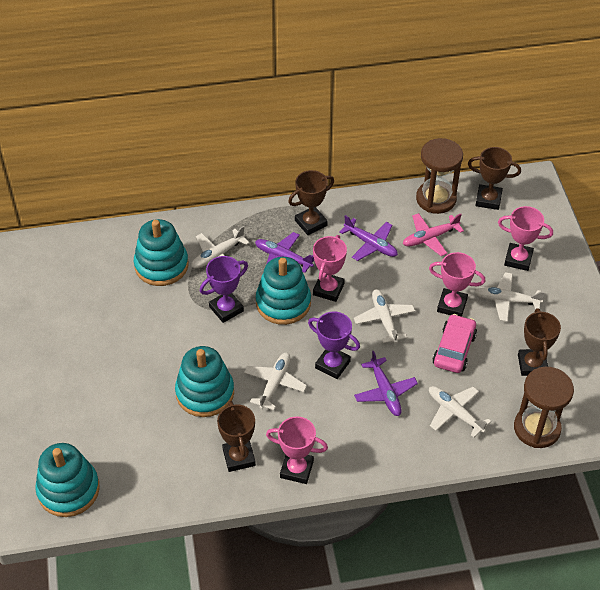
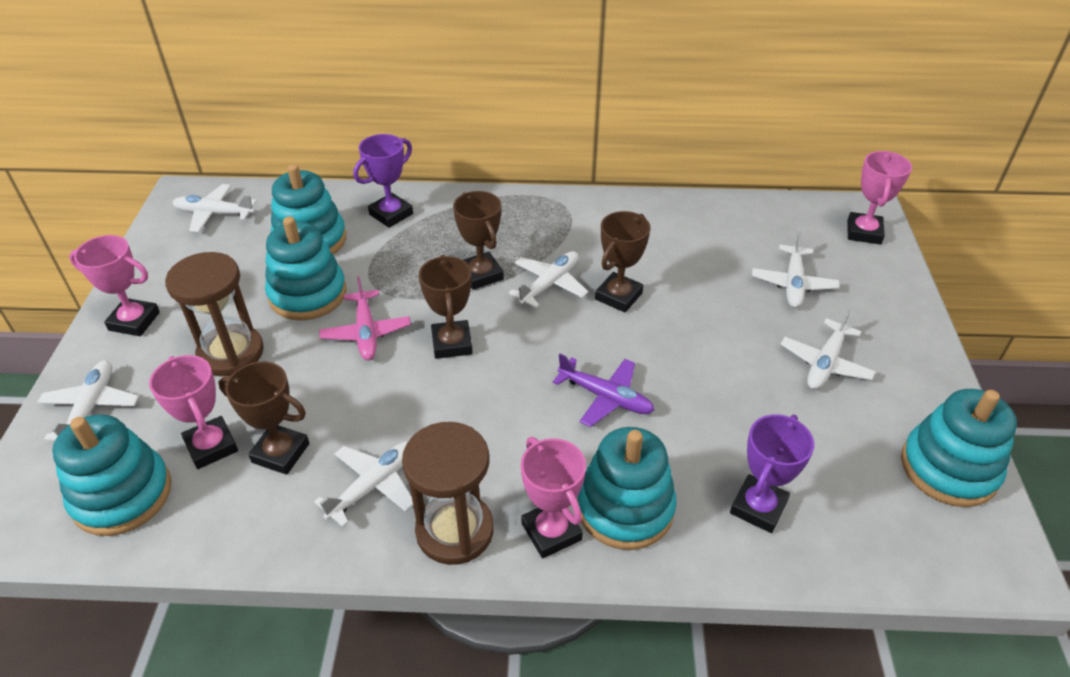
pink car: 1 -> 0
purple plane: 3 -> 1
turquoise stacking toy: 4 -> 5
white plane: 5 -> 6

